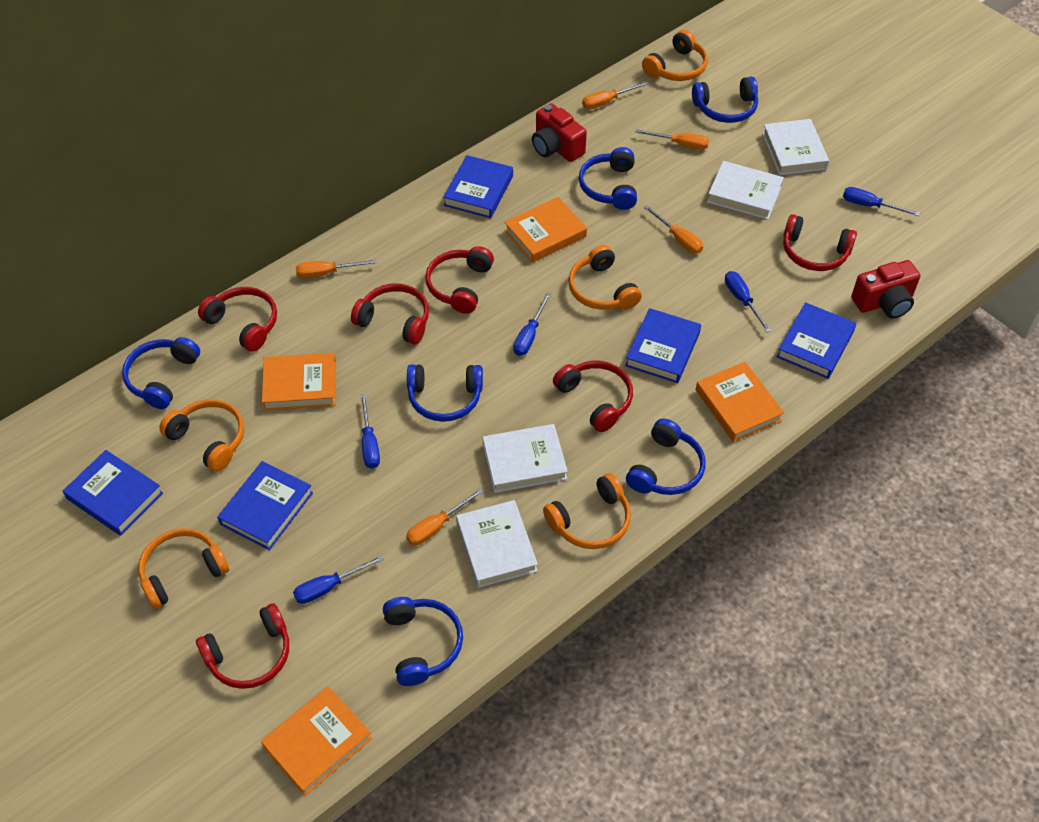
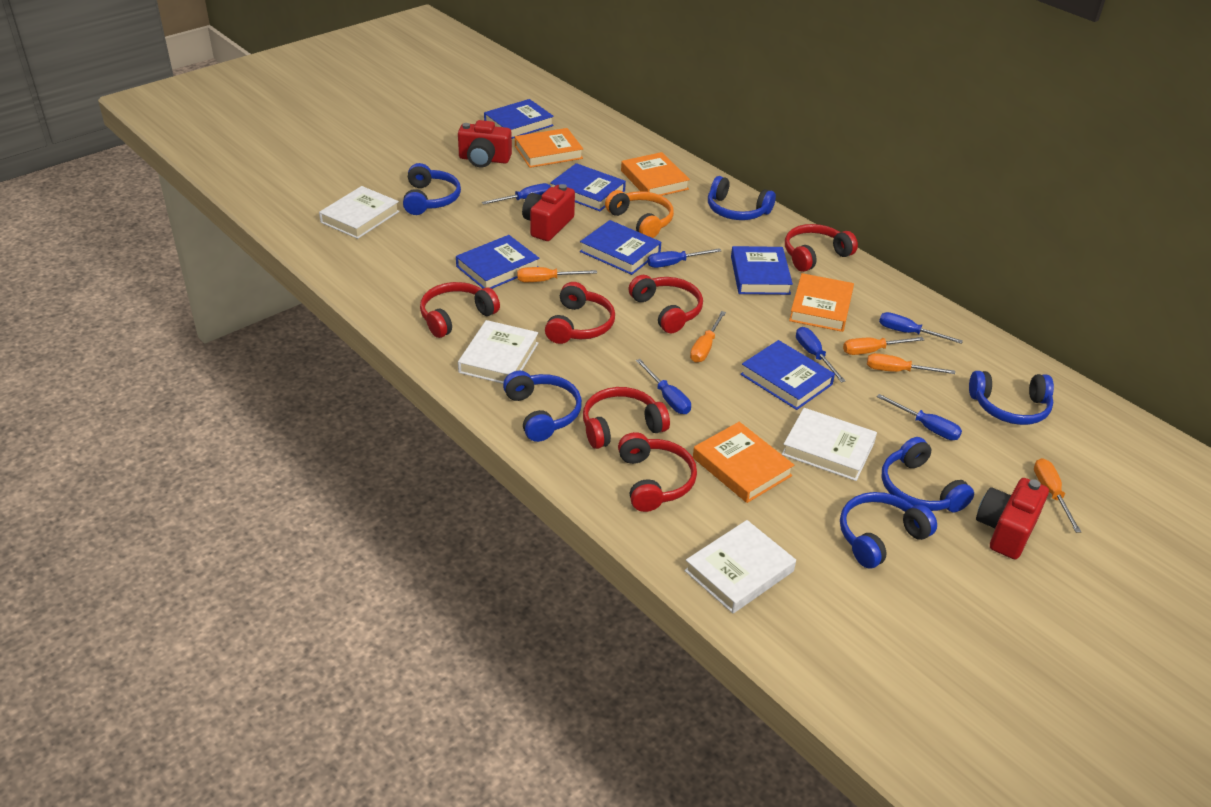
blue book: 5 -> 6
blue screwdriver: 5 -> 6
orange headphones: 5 -> 1
red camera: 2 -> 3

